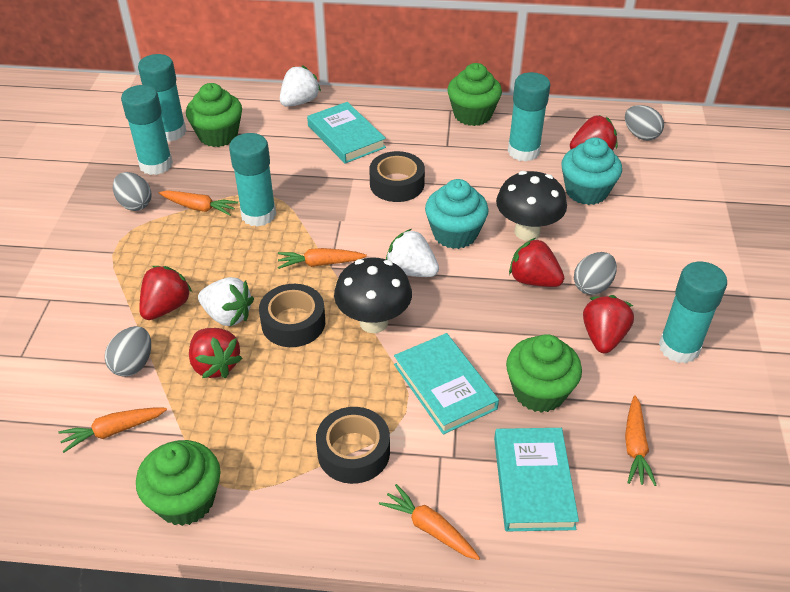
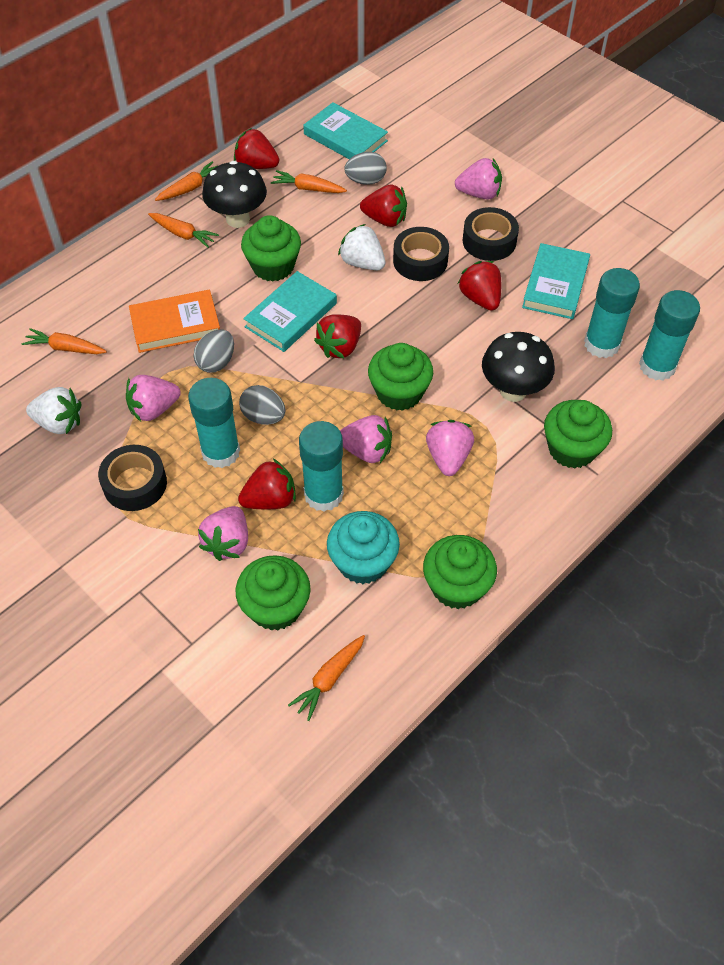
green cupcake: 4 -> 5
grey egg: 4 -> 3
orange book: 0 -> 1
pink strawberry: 0 -> 5
turquoise cupcake: 2 -> 1
turquoise glue stick: 5 -> 4
white strawberry: 3 -> 2

